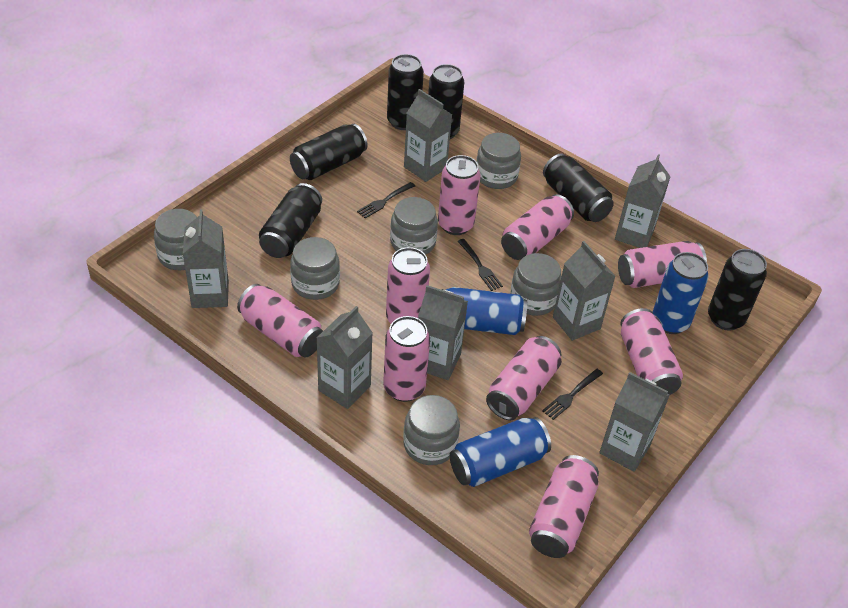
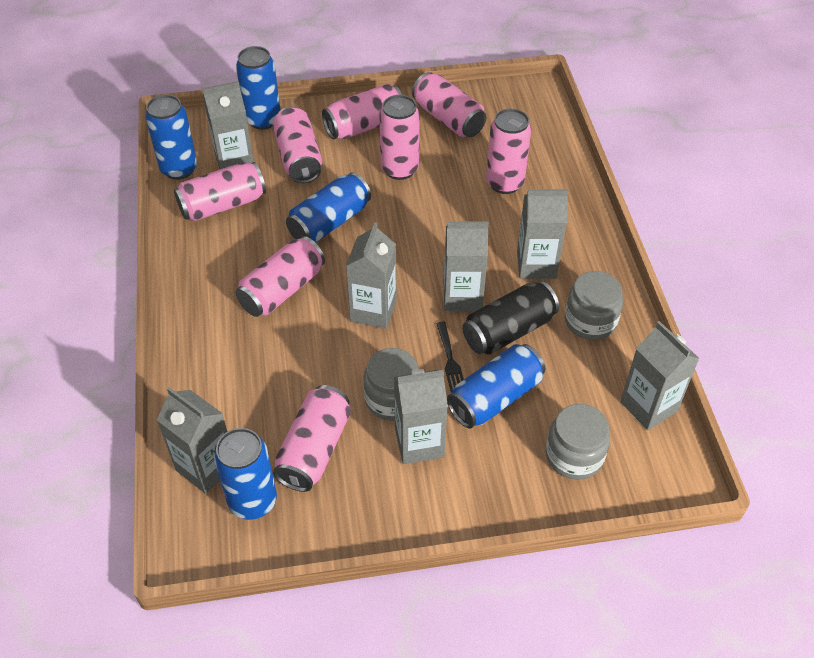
black can: 6 -> 1
black fork: 3 -> 1
blue can: 3 -> 5
grey jar: 6 -> 3
pink can: 9 -> 8

